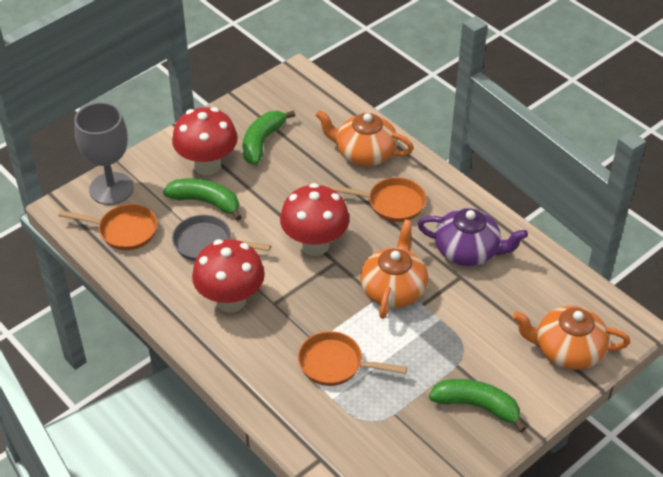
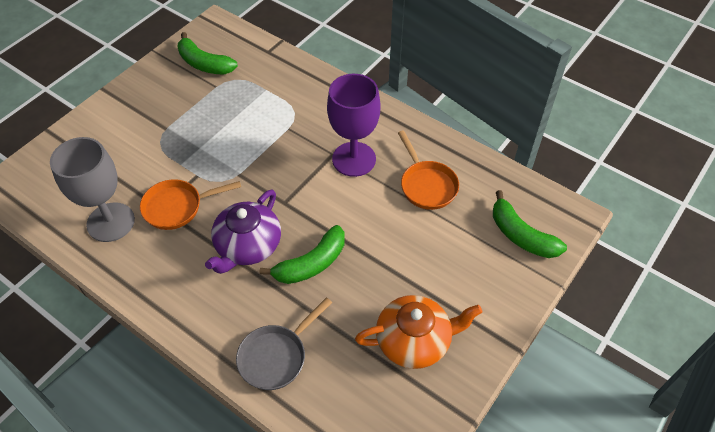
orange pan: 3 -> 2
orange teapot: 3 -> 1
purple goblet: 0 -> 1
red mushroom: 3 -> 0

